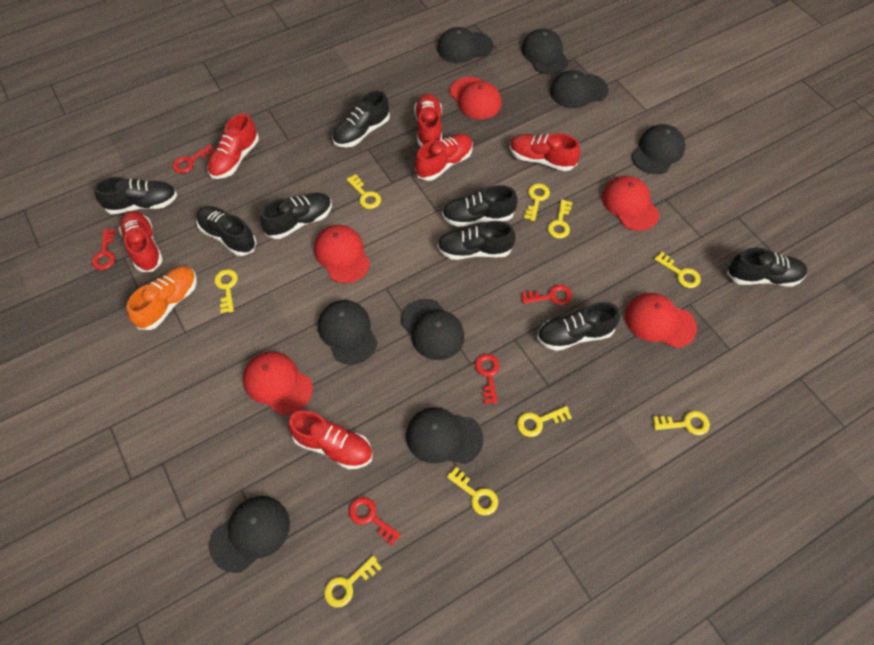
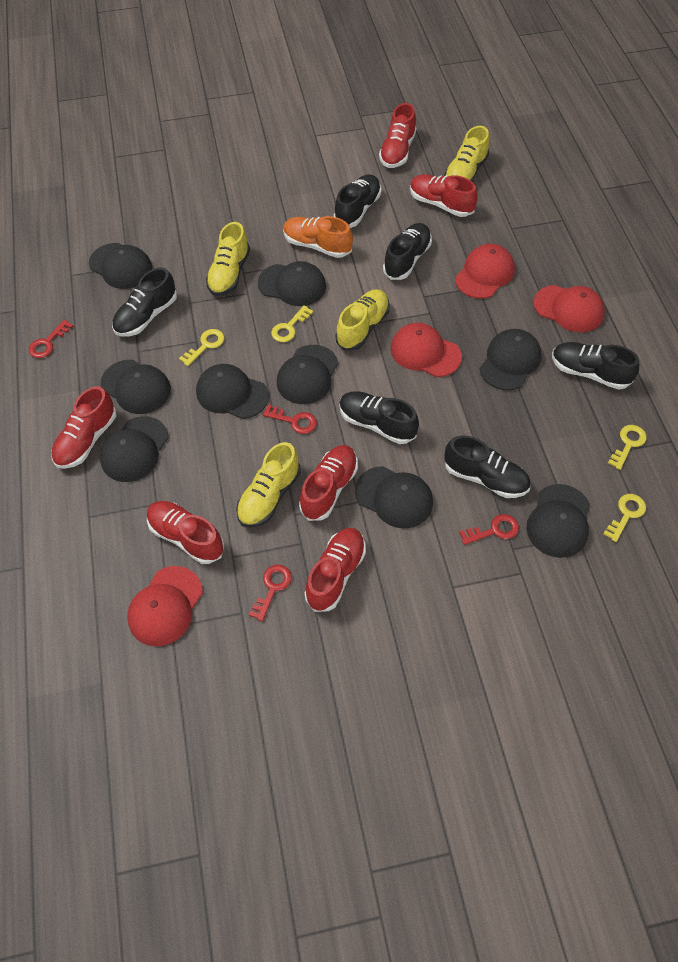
black cap: 8 -> 9
black shoe: 8 -> 6
red cap: 5 -> 4
red key: 5 -> 4
yellow key: 9 -> 4
yellow shoe: 0 -> 4

